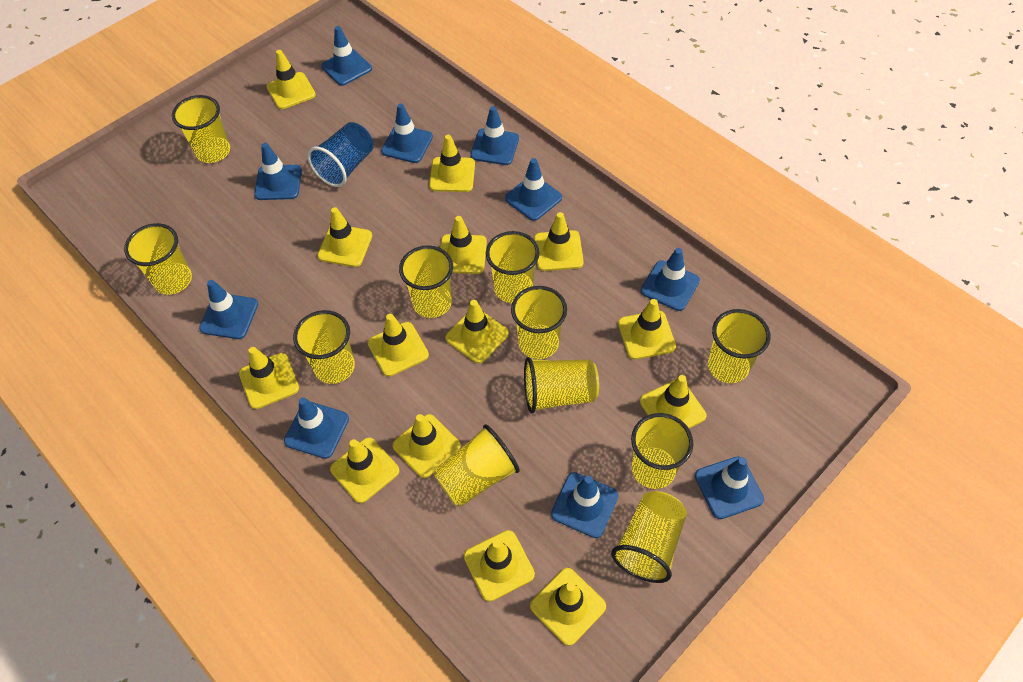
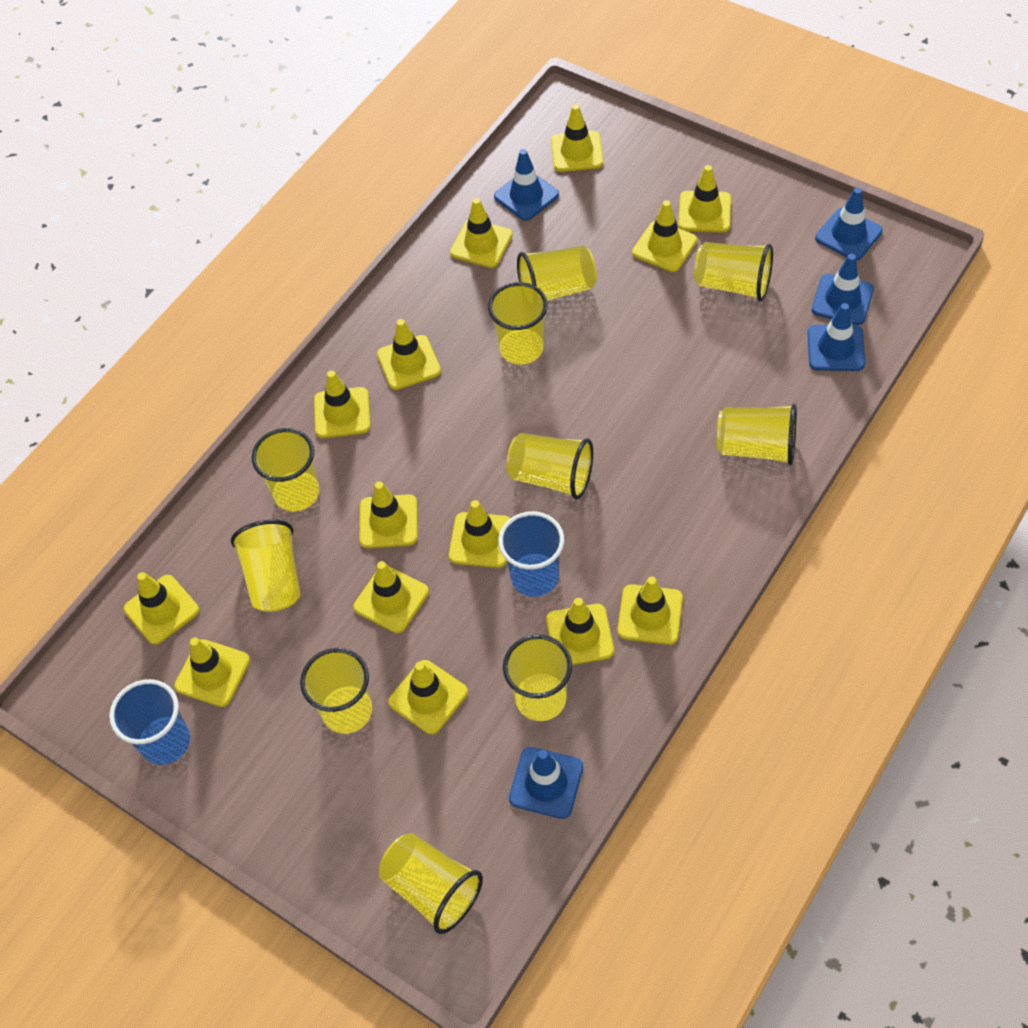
blue cup: 1 -> 2
blue traffic cone: 10 -> 5
yellow cup: 11 -> 10

